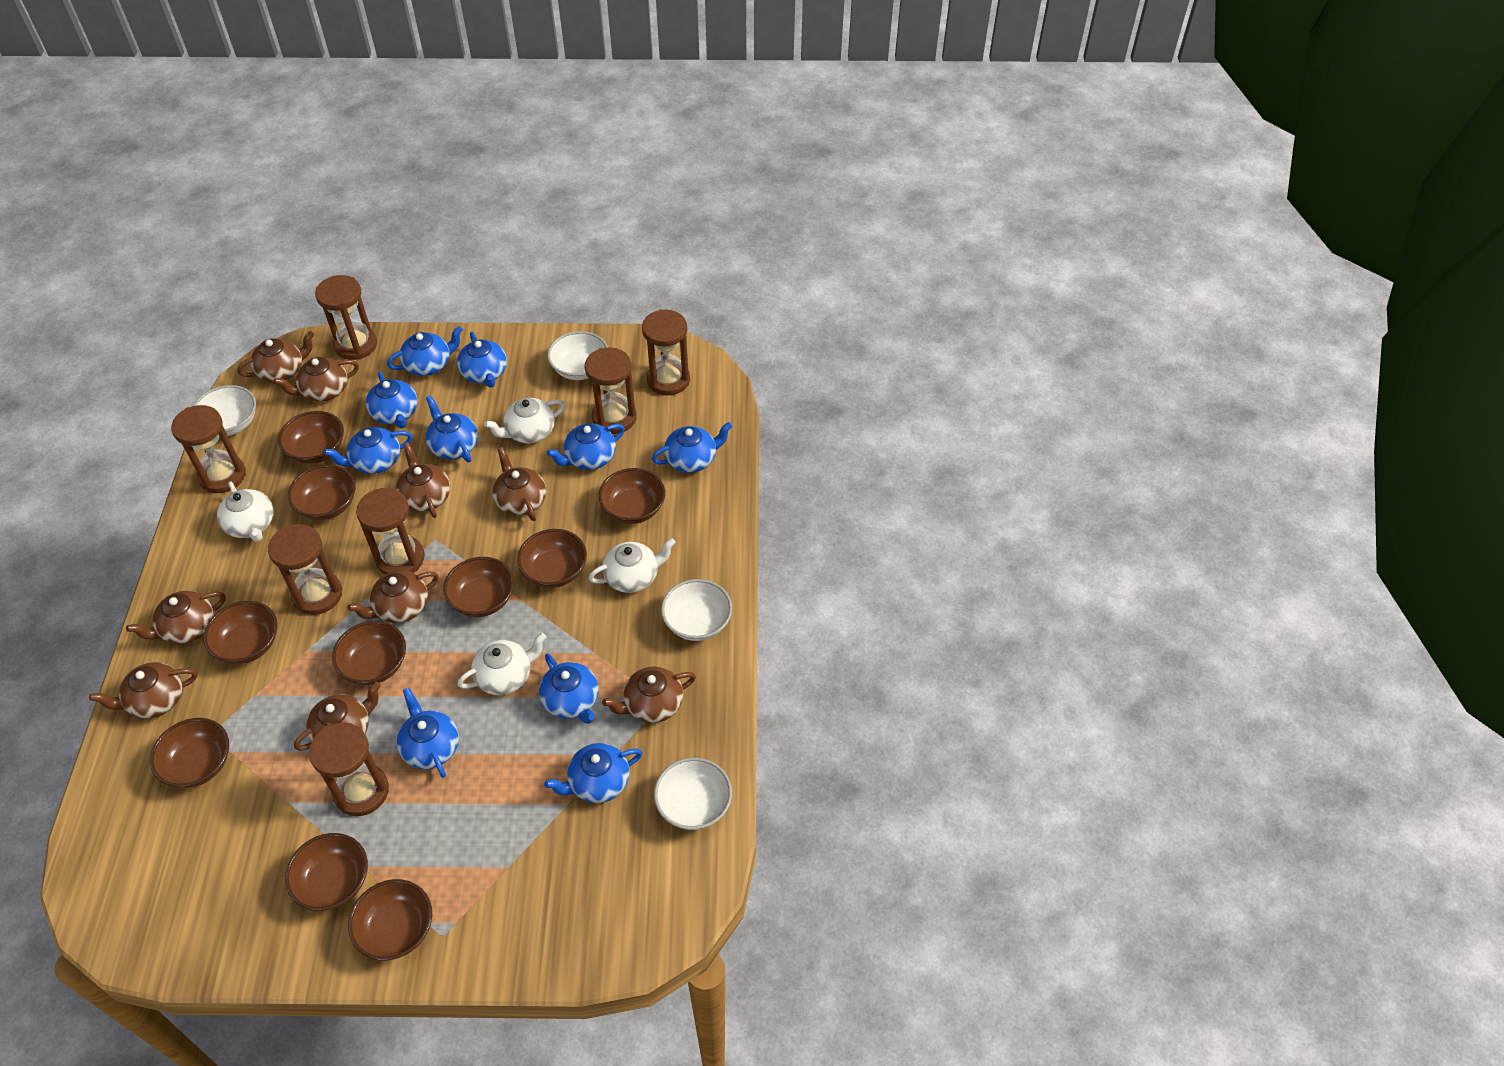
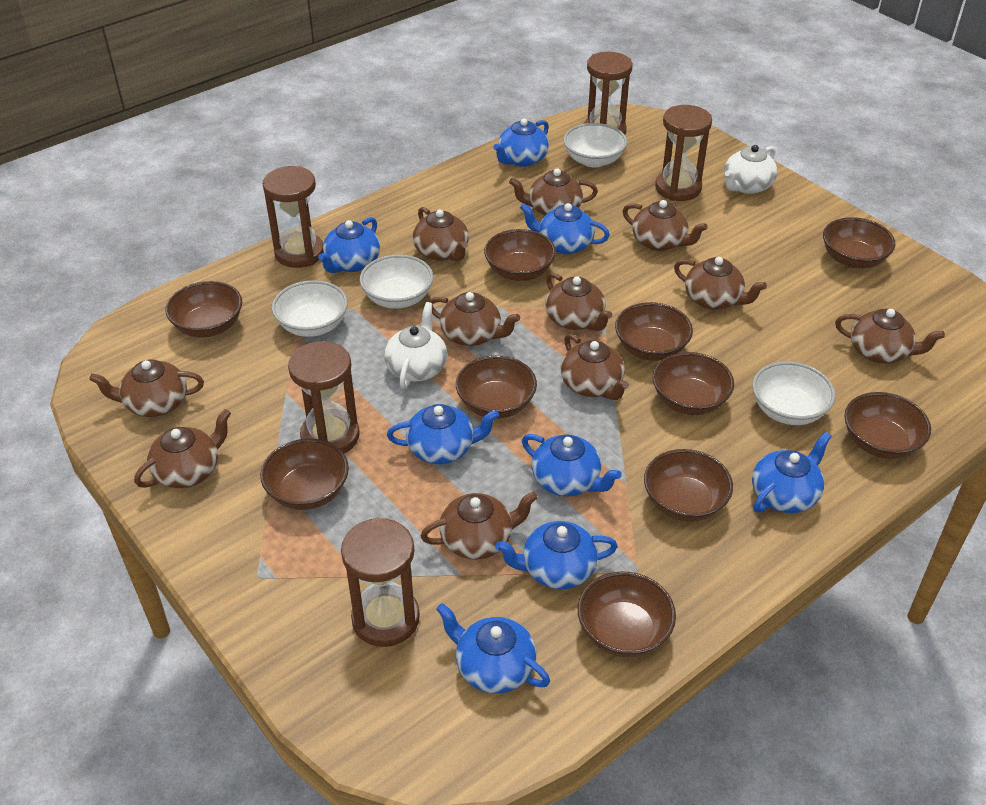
blue teapot: 10 -> 8
brown hourglass: 7 -> 5
brown teapot: 9 -> 11
white teapot: 4 -> 2

